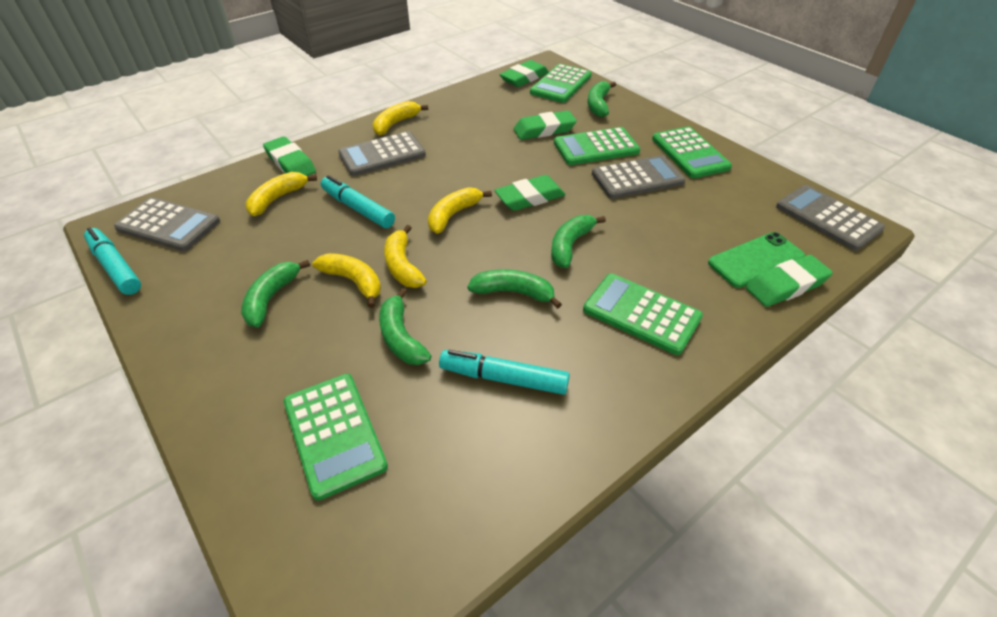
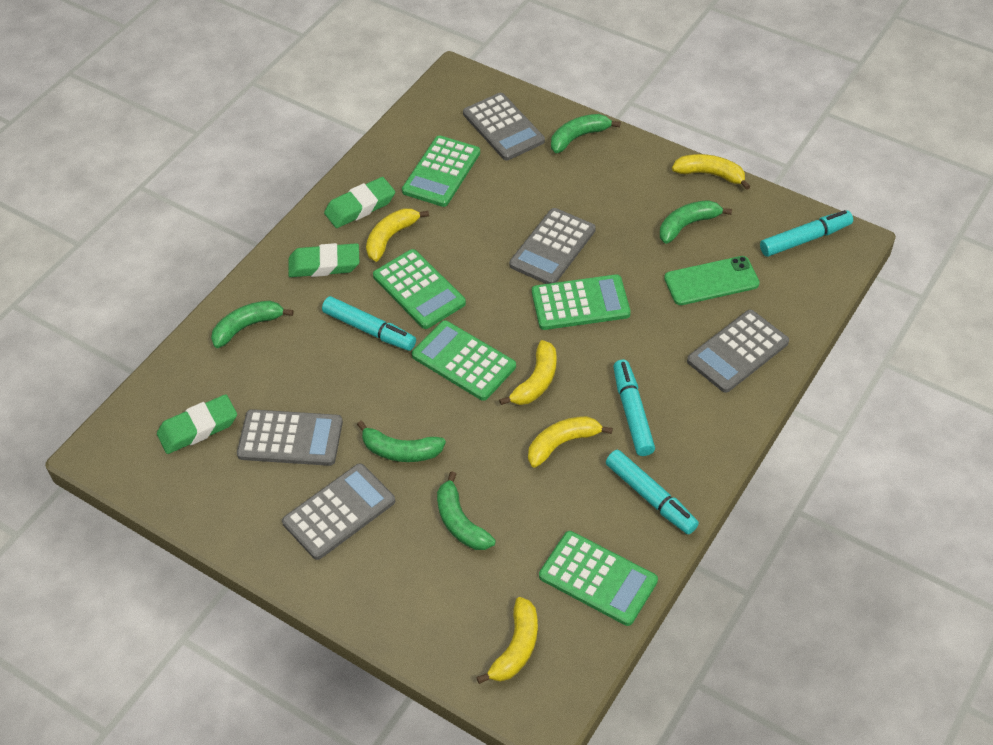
green eraser: 5 -> 3
grey calculator: 4 -> 5
turquoise marker: 3 -> 4

